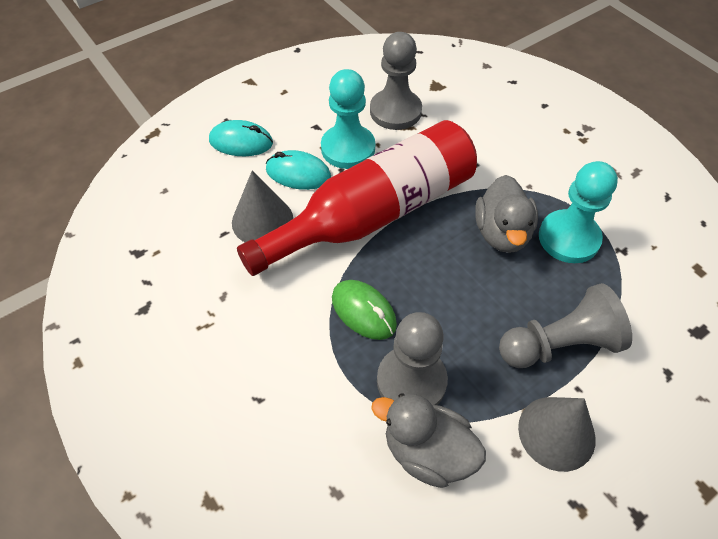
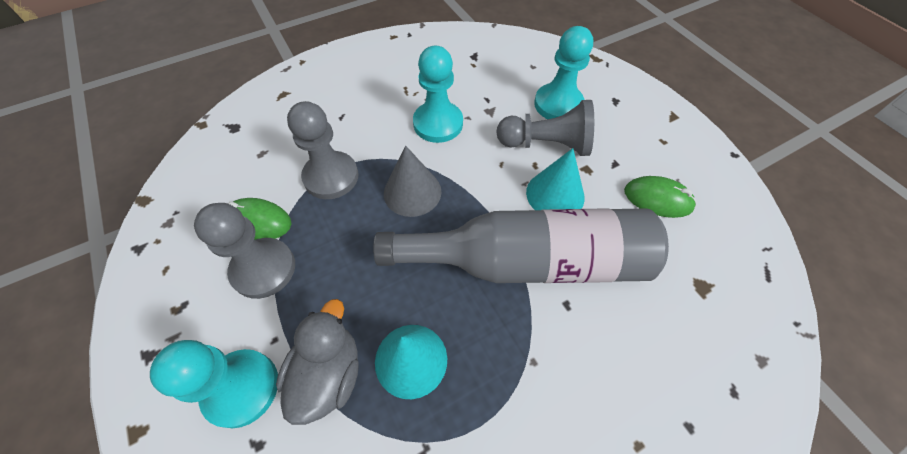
green mouse: 1 -> 2
grey bottle: 0 -> 1
grey cone: 2 -> 1
grey duck: 2 -> 1
red bottle: 1 -> 0
turquoise cone: 0 -> 2
turquoise mouse: 2 -> 0
turquoise pawn: 2 -> 3

